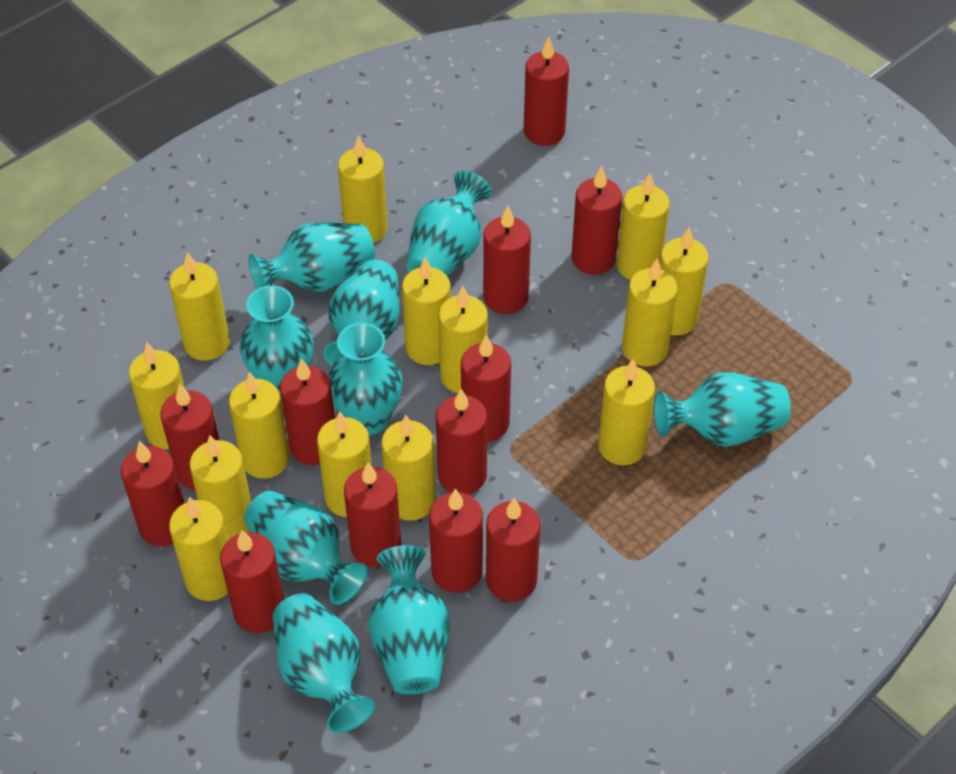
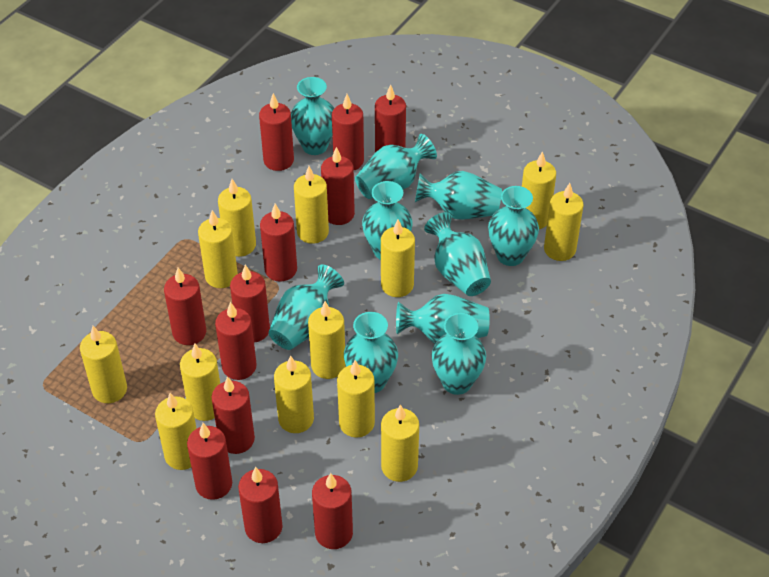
turquoise vase: 9 -> 10
yellow candle: 14 -> 13

